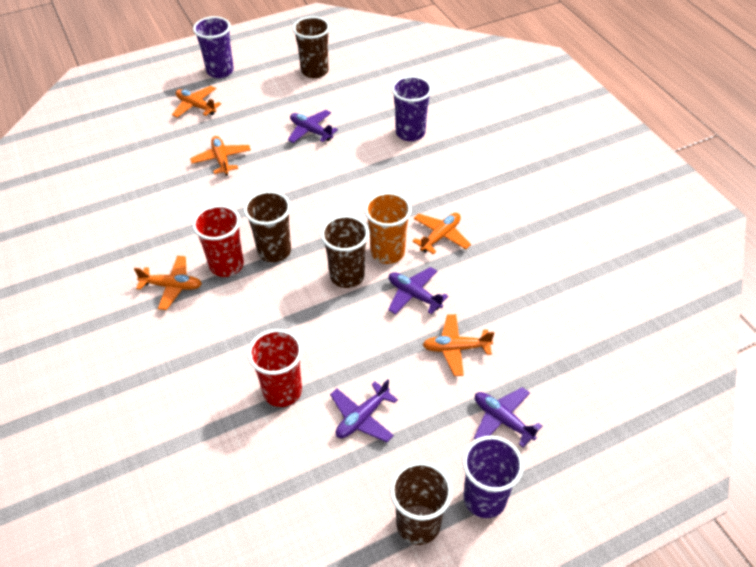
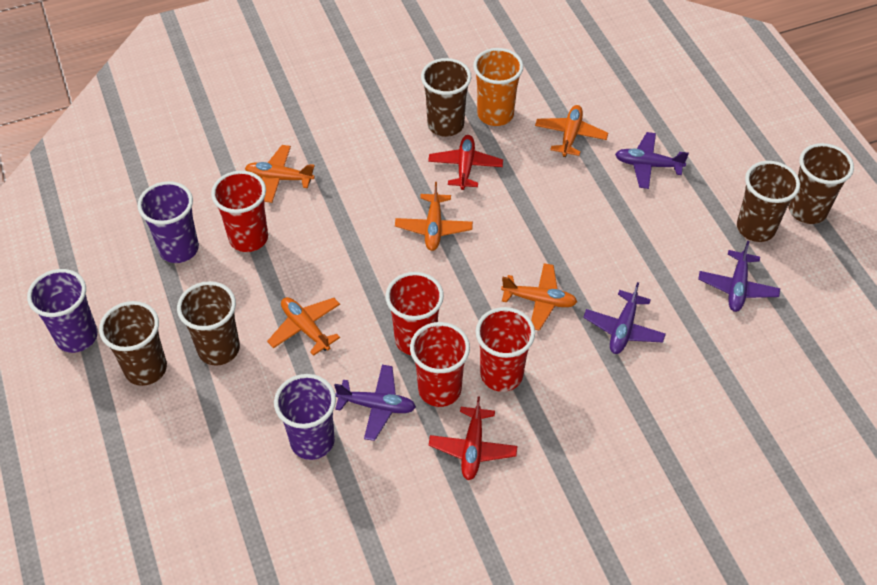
brown cup: 4 -> 5
red cup: 2 -> 4
red plane: 0 -> 2

